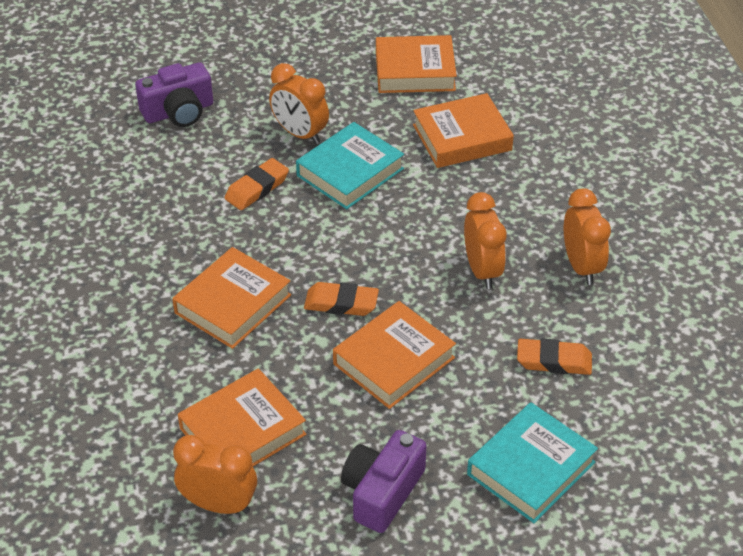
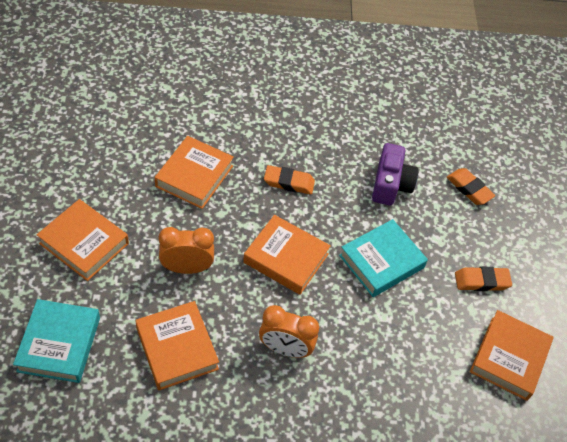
orange clock: 4 -> 2
purple camera: 2 -> 1

